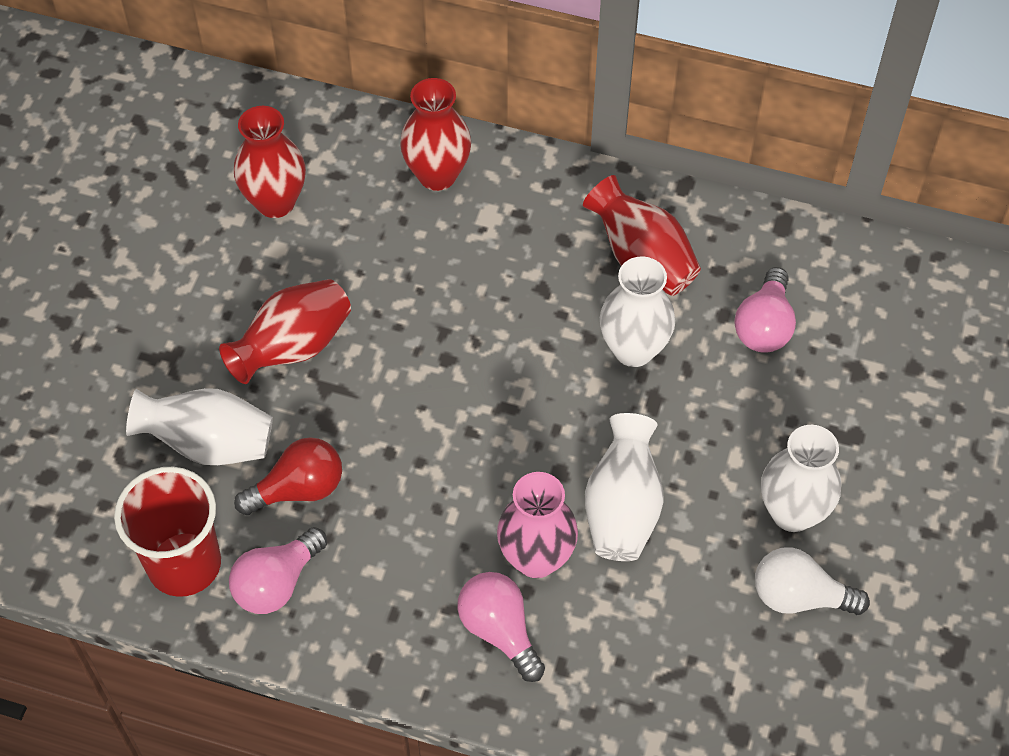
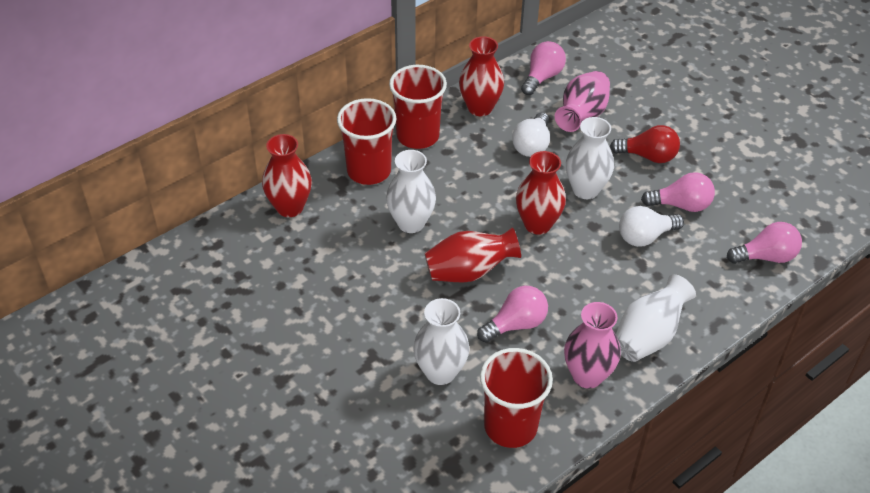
pink light bulb: 3 -> 4
pink vase: 1 -> 2
red cup: 1 -> 3
white light bulb: 1 -> 2

